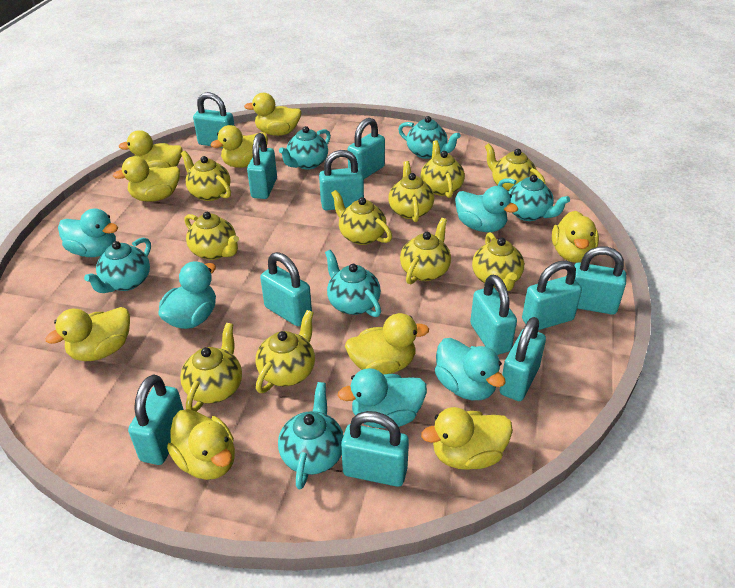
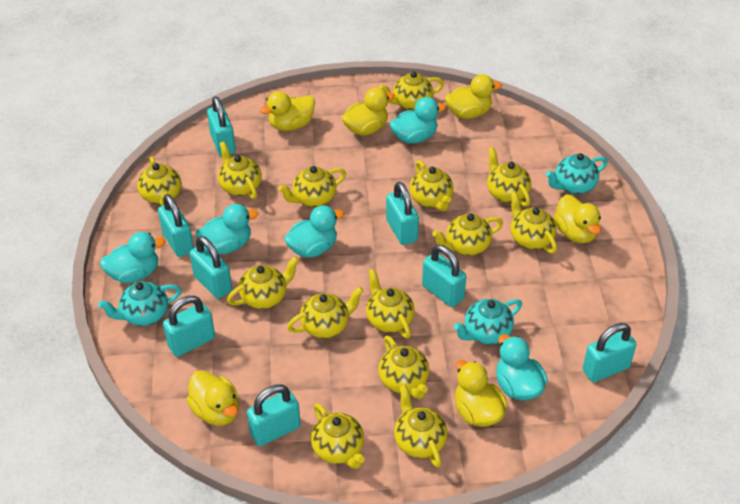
turquoise padlock: 11 -> 8
turquoise teapot: 6 -> 3
yellow duck: 9 -> 6
yellow teapot: 10 -> 14

